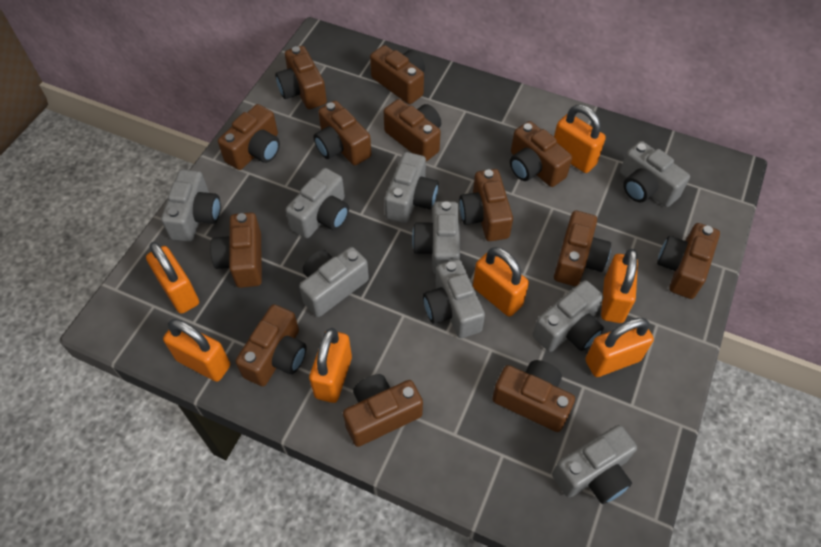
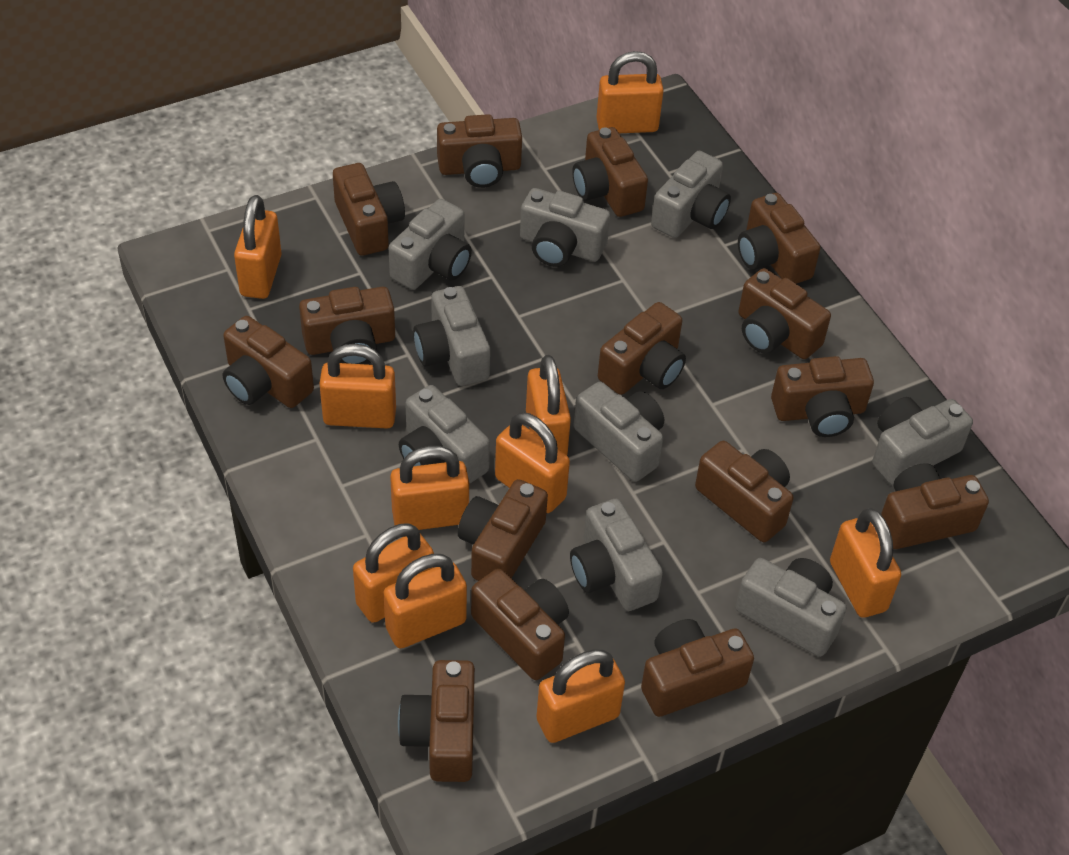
brown camera: 13 -> 15
orange padlock: 7 -> 10

